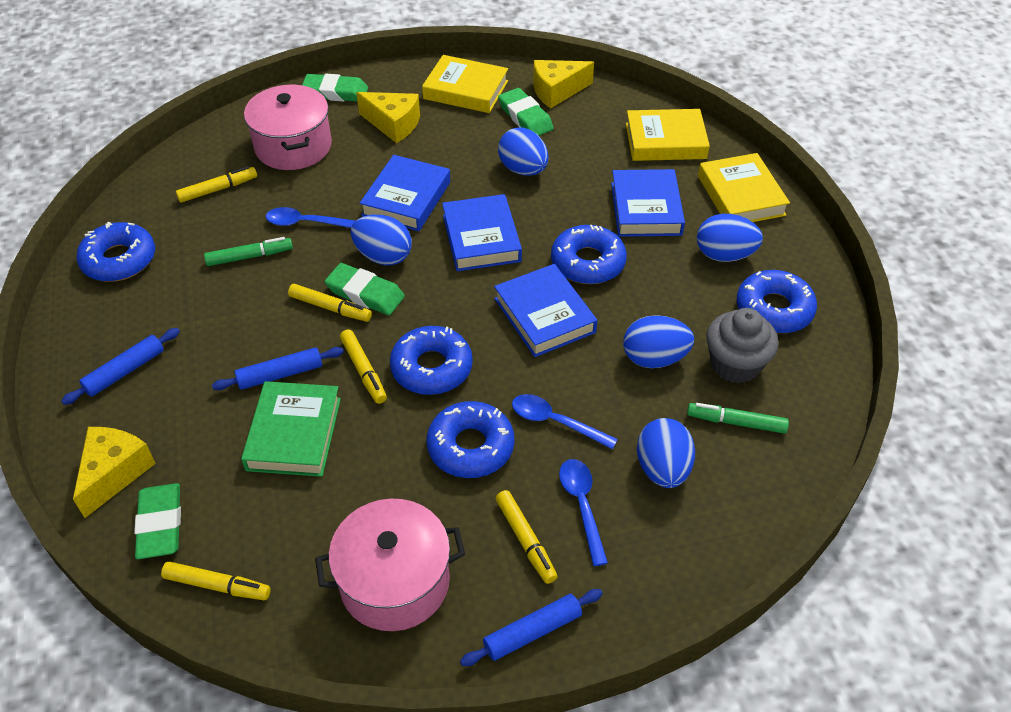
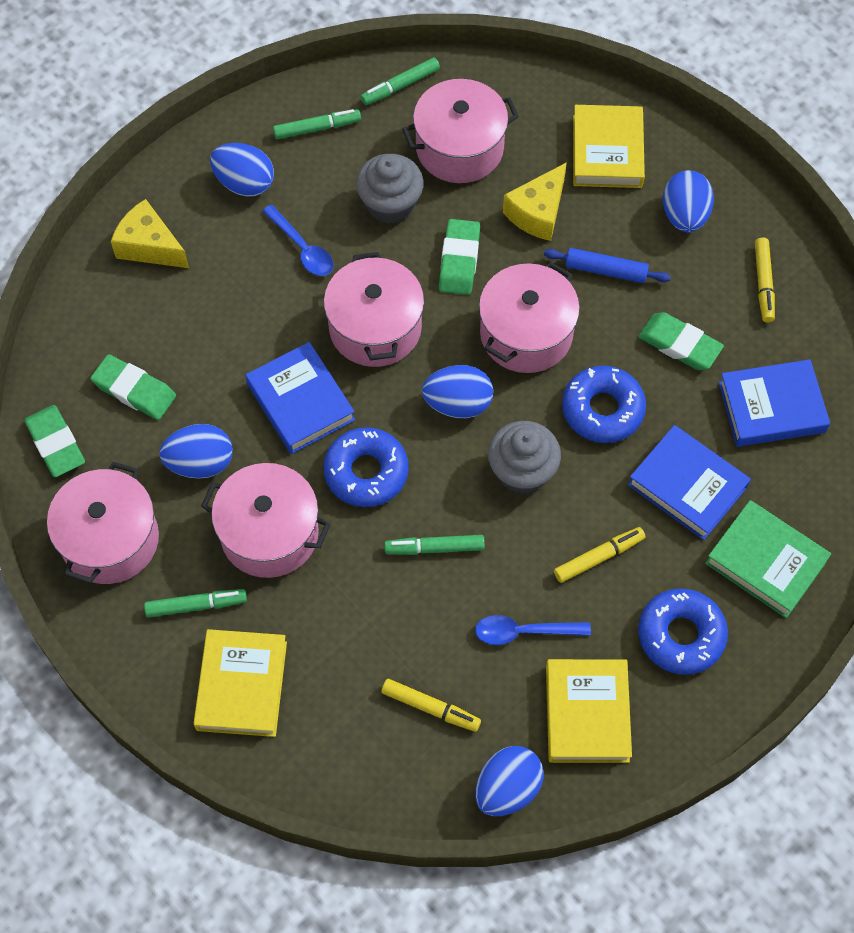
blue book: 4 -> 3
blue donut: 5 -> 3
blue rolling pin: 3 -> 1
blue spoon: 3 -> 2
green marker: 2 -> 4
grey cupcake: 1 -> 2
pink pot: 2 -> 5
yellow cheese: 3 -> 2
yellow marker: 5 -> 3

